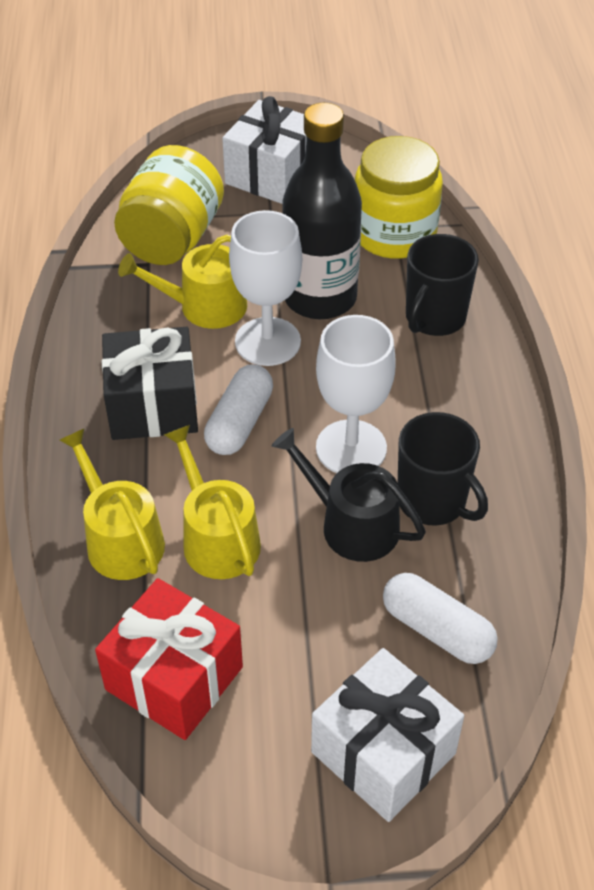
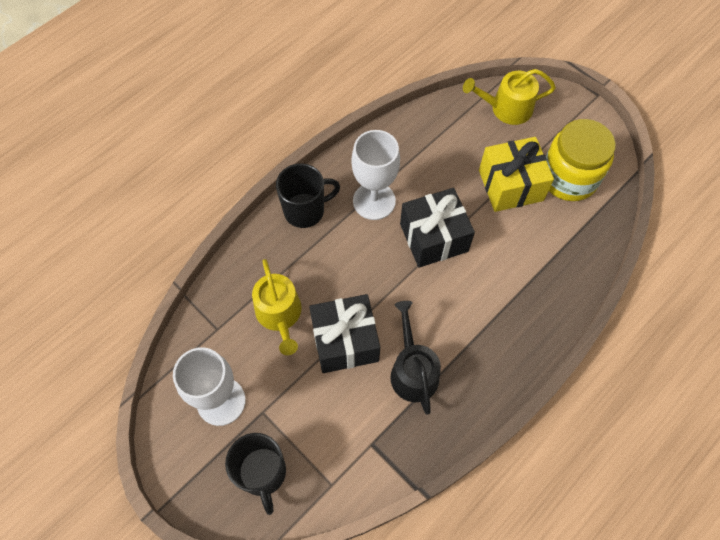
black bottle: 1 -> 0
black gift: 1 -> 2
red gift: 1 -> 0
white capsule: 2 -> 0
white gift: 2 -> 0
yellow gift: 0 -> 1
yellow jar: 2 -> 1
yellow watering can: 3 -> 2

